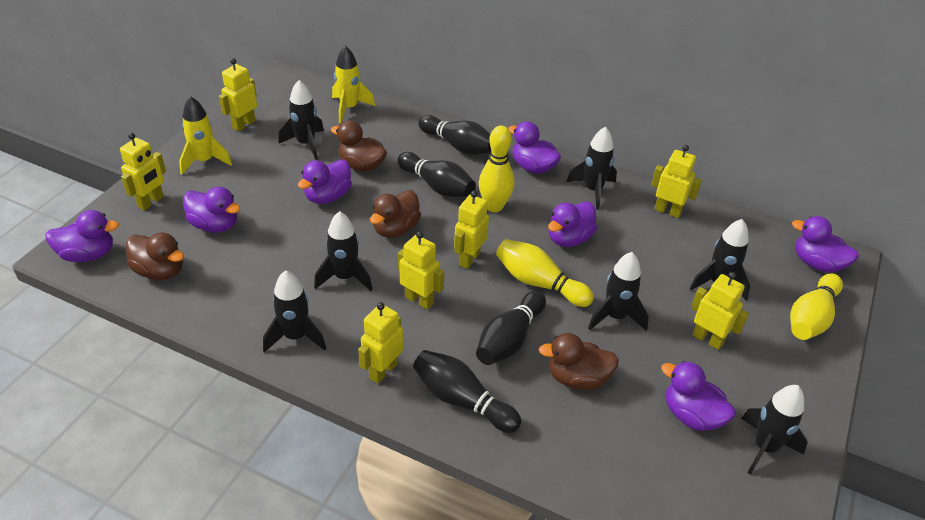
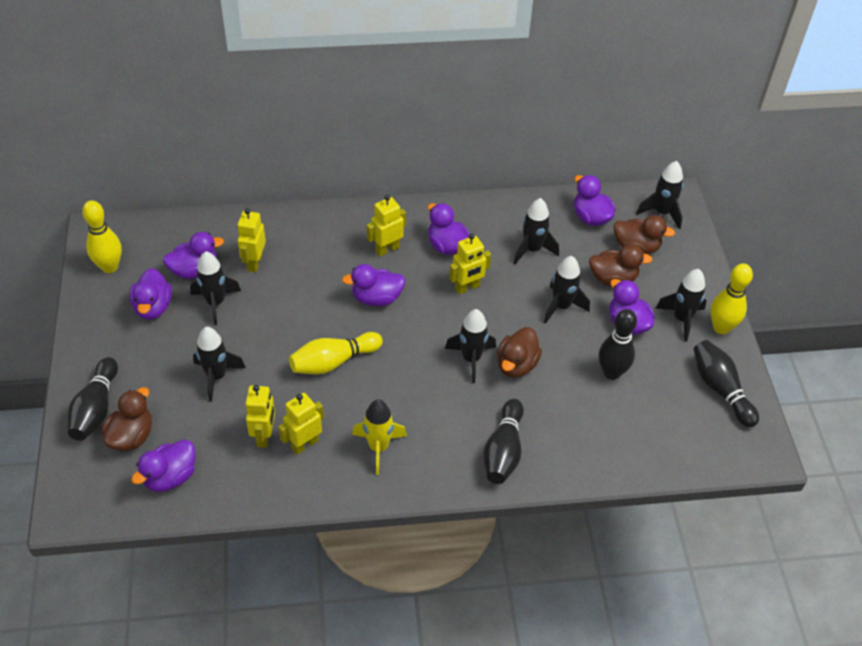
yellow robot: 7 -> 5
yellow rocket: 2 -> 1

